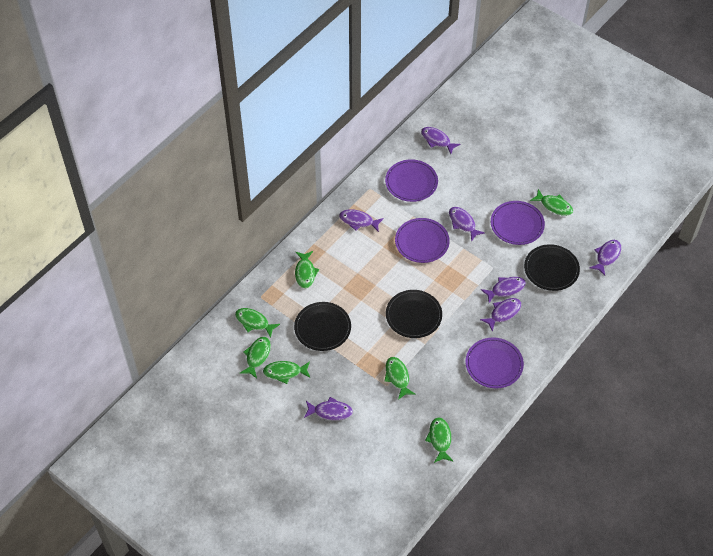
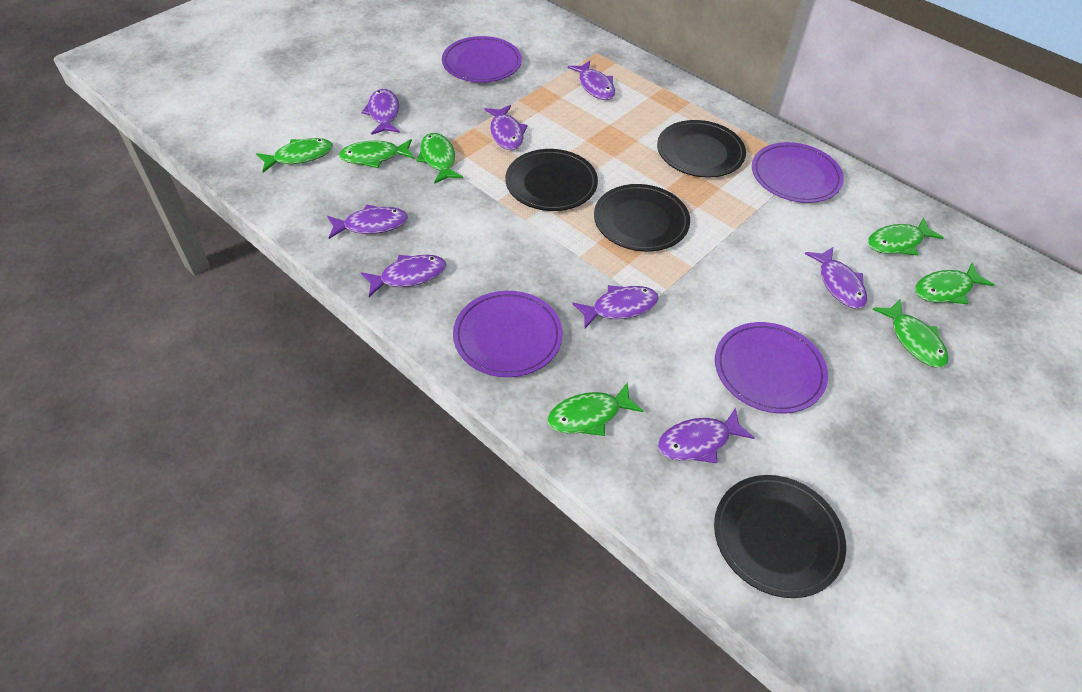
black plate: 3 -> 4
purple fish: 7 -> 8

